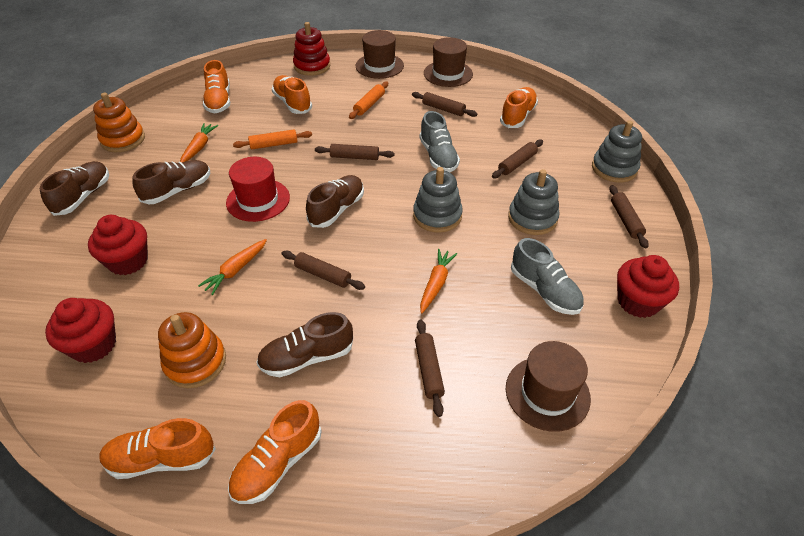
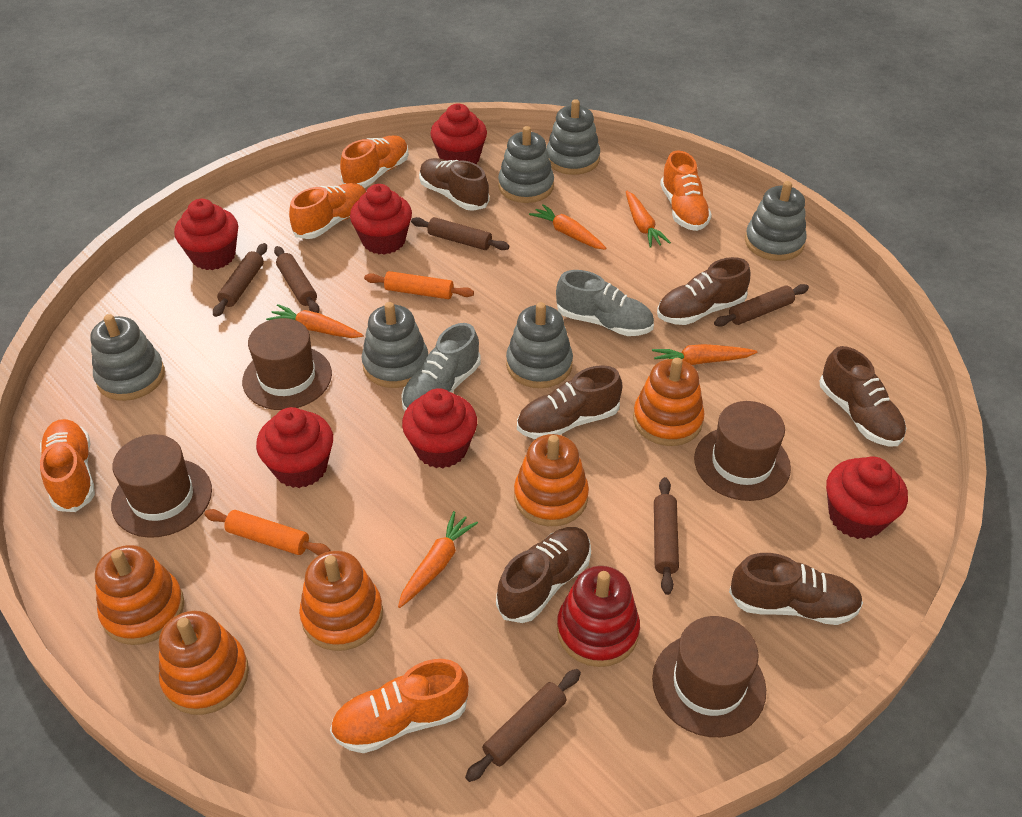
brown hat: 3 -> 4
brown shoe: 4 -> 6
grey stacking toy: 3 -> 6
orange carrot: 3 -> 5
orange stacking toy: 2 -> 5
red cupcake: 3 -> 6
red hat: 1 -> 0

